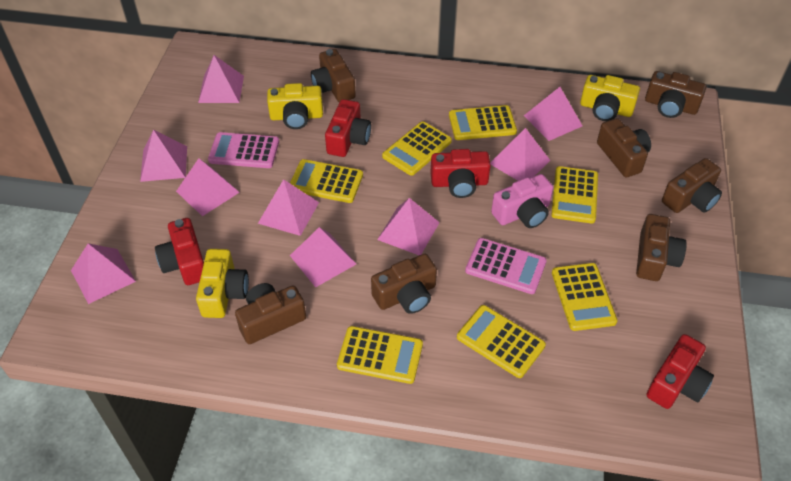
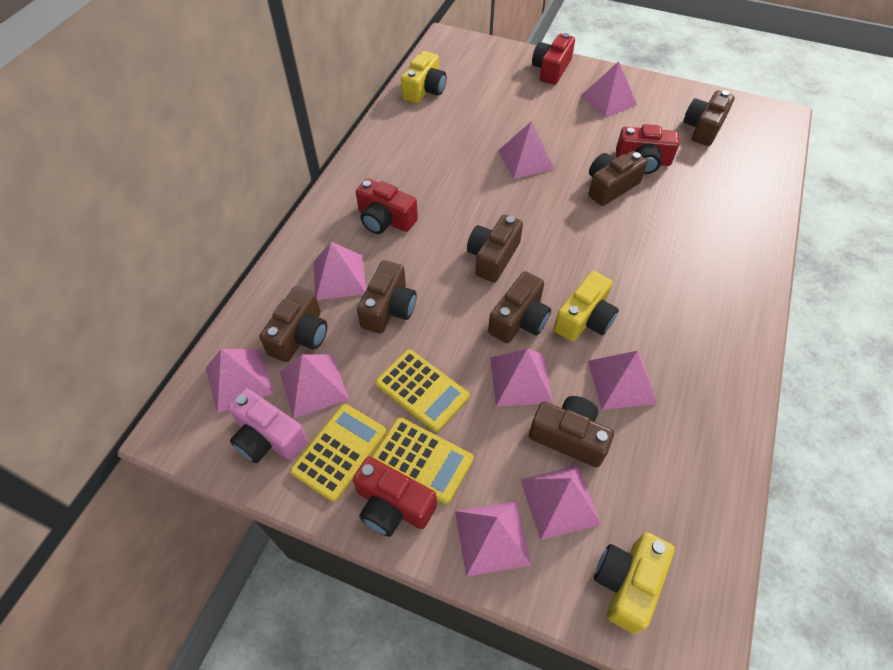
pink calculator: 2 -> 0
yellow calculator: 7 -> 3

